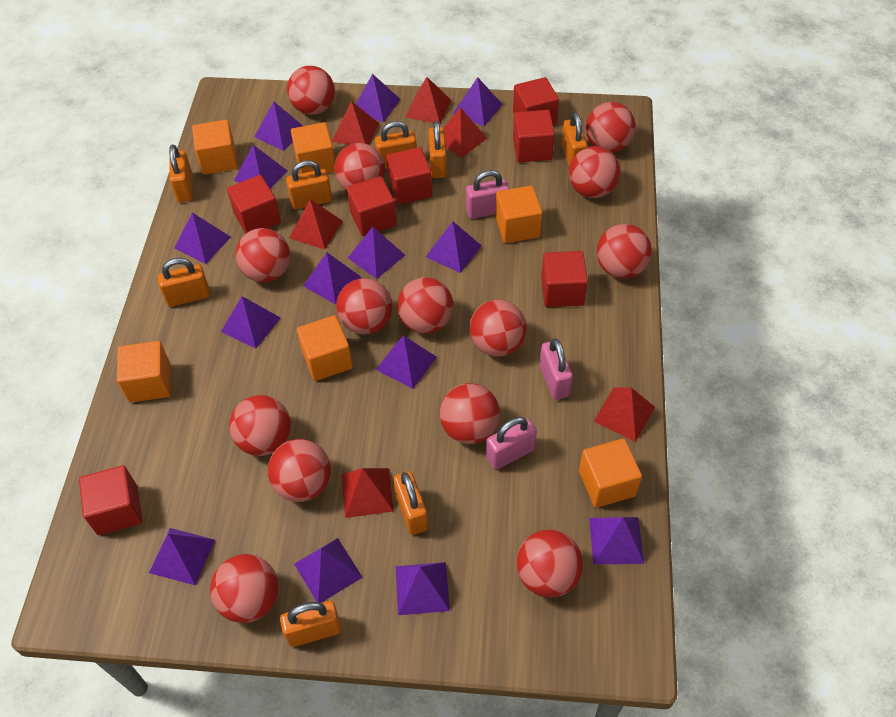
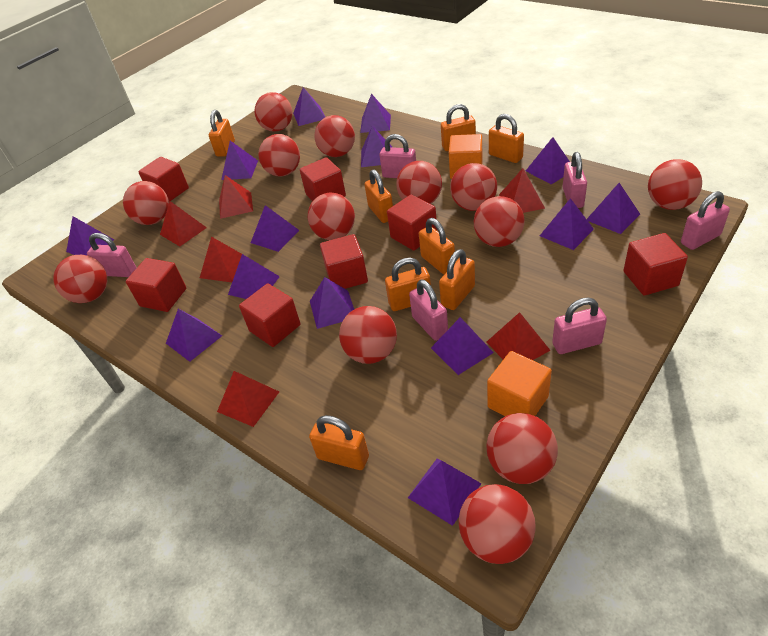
orange cube: 6 -> 2
pink padlock: 3 -> 6
red ball: 14 -> 13

